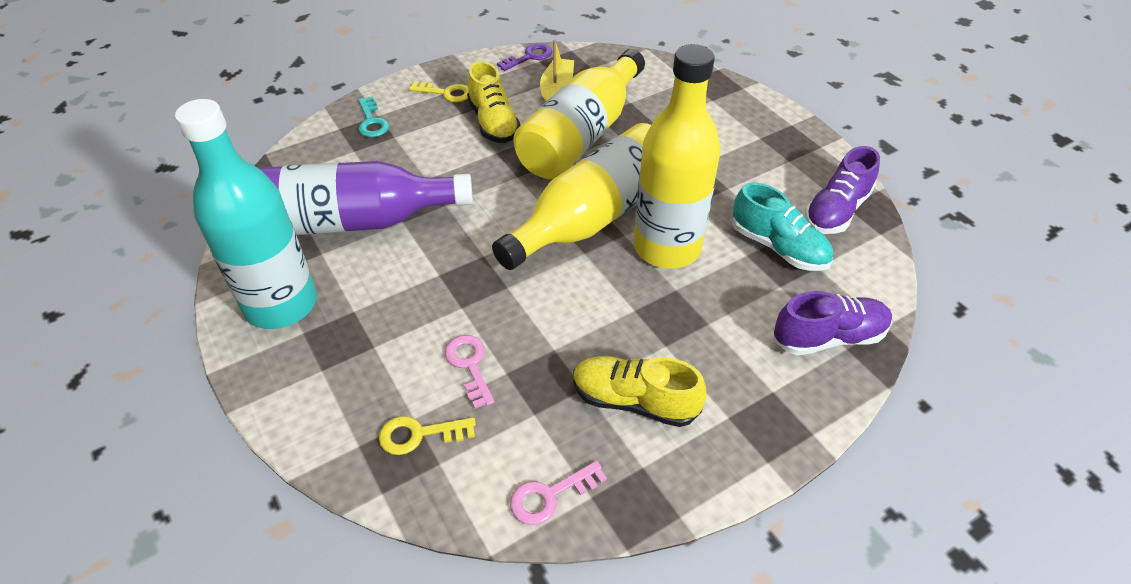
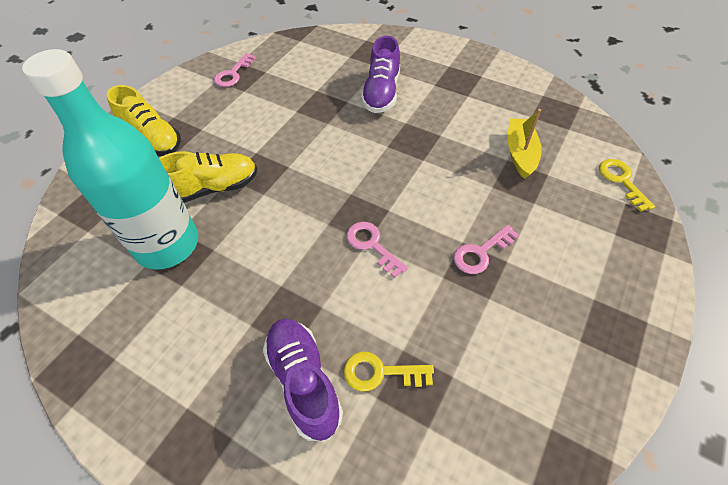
pink key: 2 -> 3
purple bottle: 1 -> 0
purple key: 1 -> 0
turquoise key: 1 -> 0
turquoise shoe: 1 -> 0
yellow bottle: 3 -> 0

